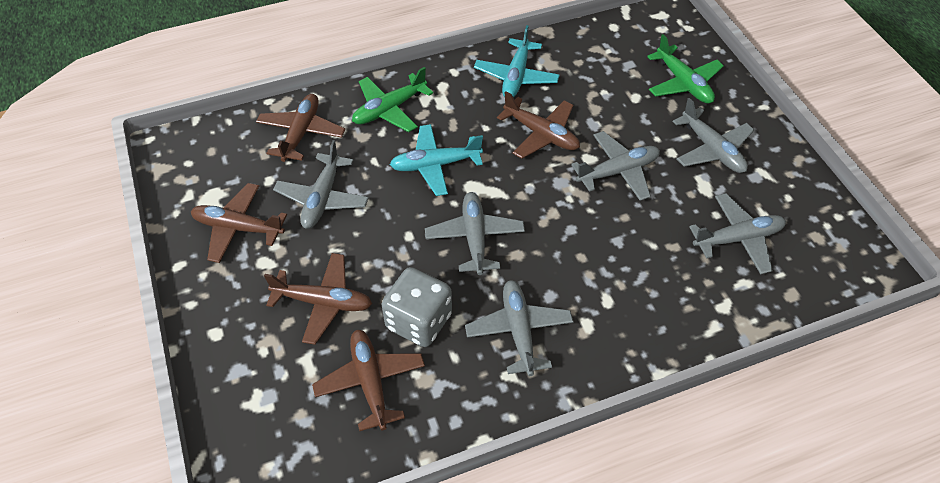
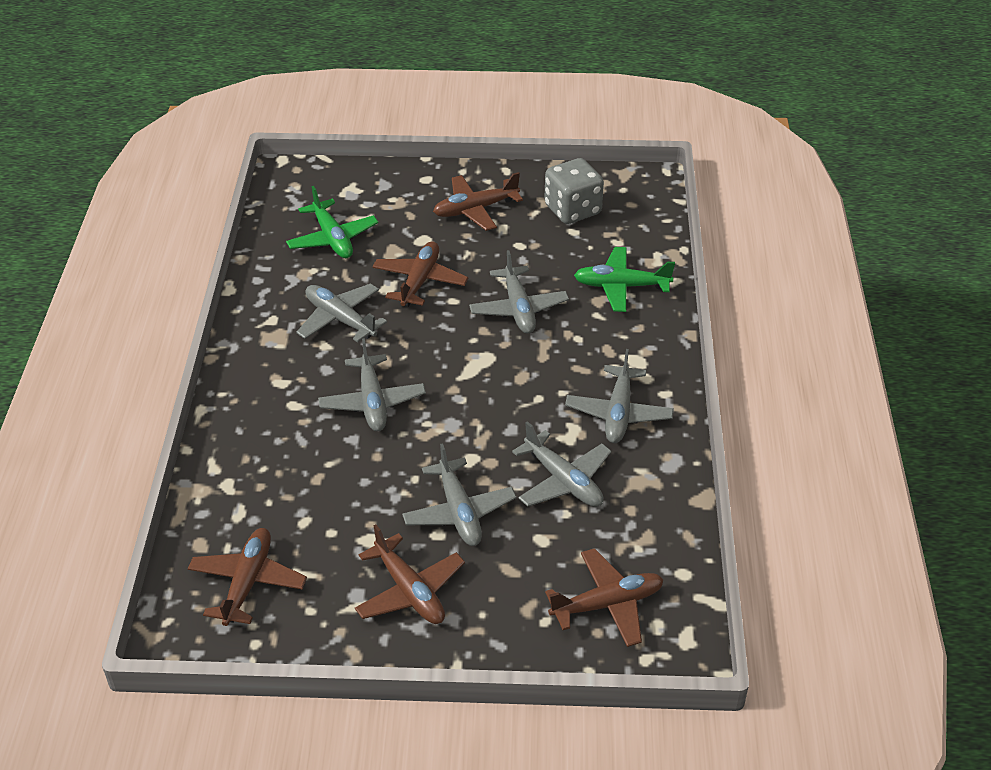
turquoise plane: 2 -> 0

